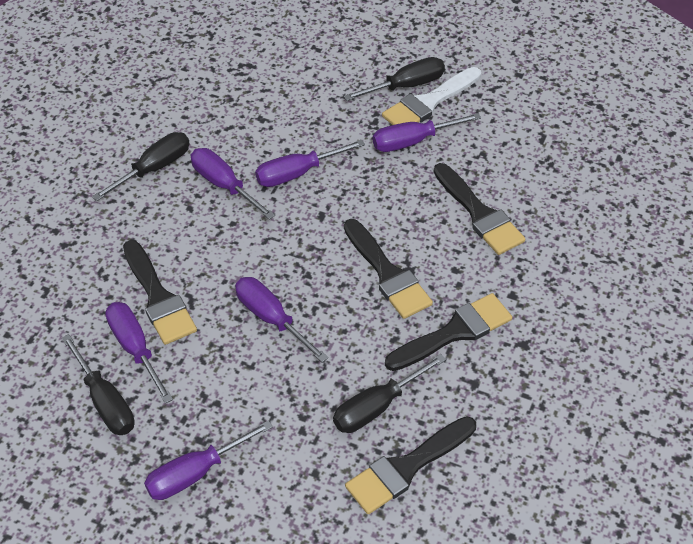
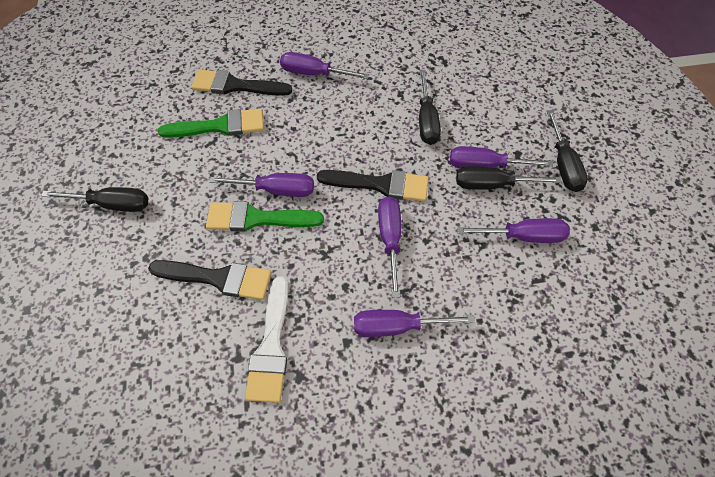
black brush: 5 -> 3
green brush: 0 -> 2

